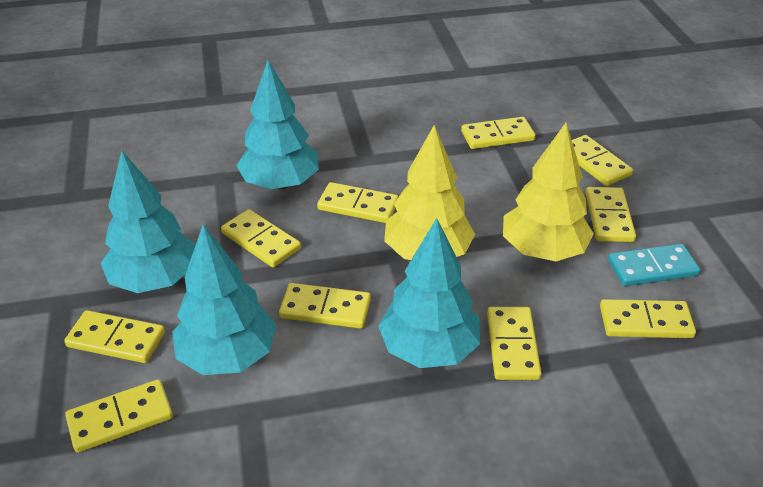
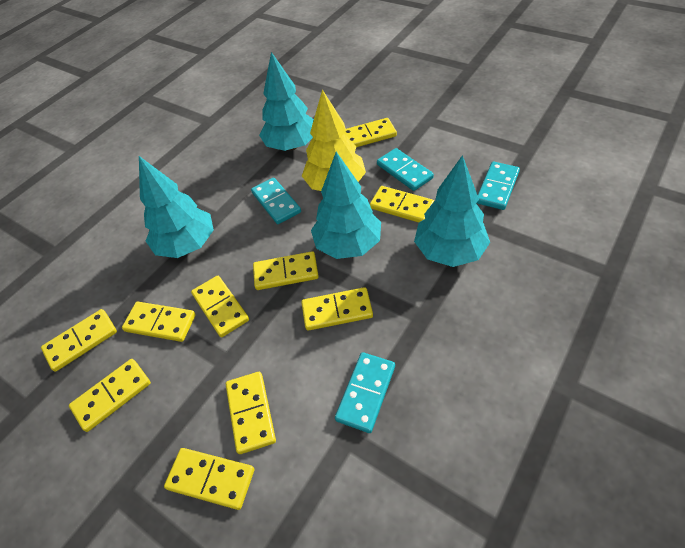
turquoise domino: 1 -> 4
yellow tree: 2 -> 1

